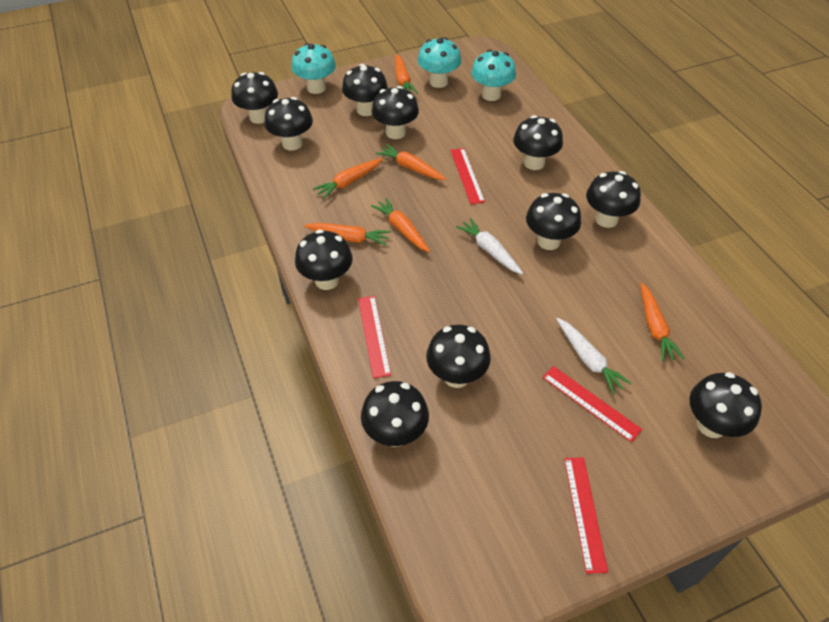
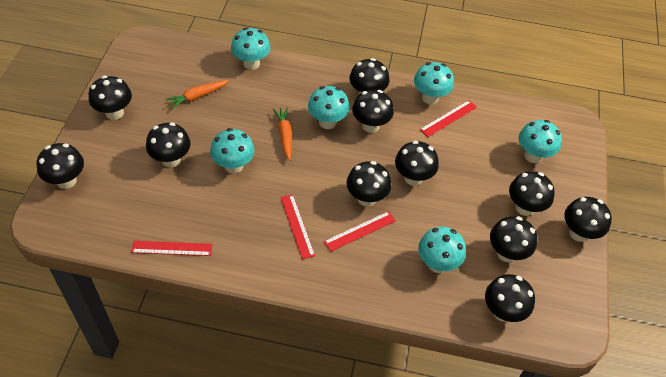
orange carrot: 6 -> 2
turquoise mushroom: 3 -> 6
white carrot: 2 -> 0

